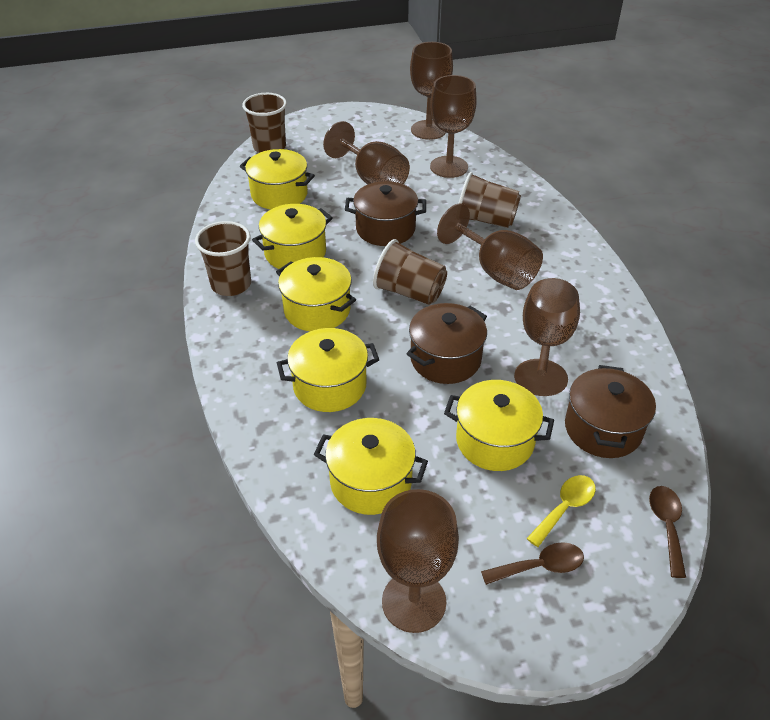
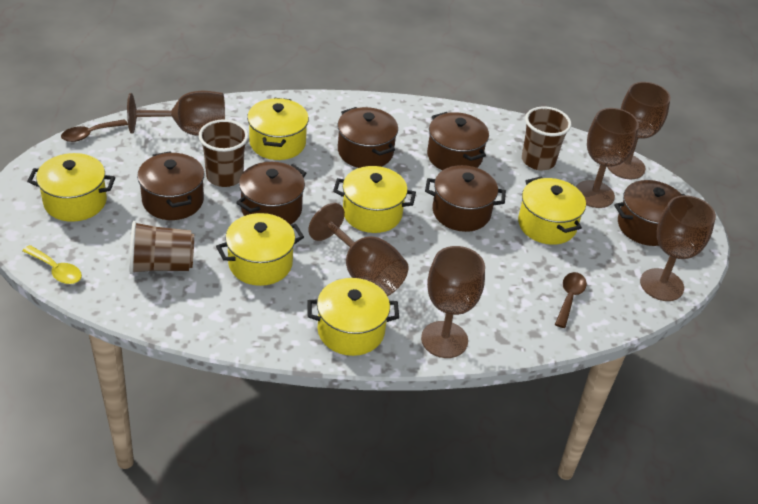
brown cup: 4 -> 3
brown pot: 3 -> 6

